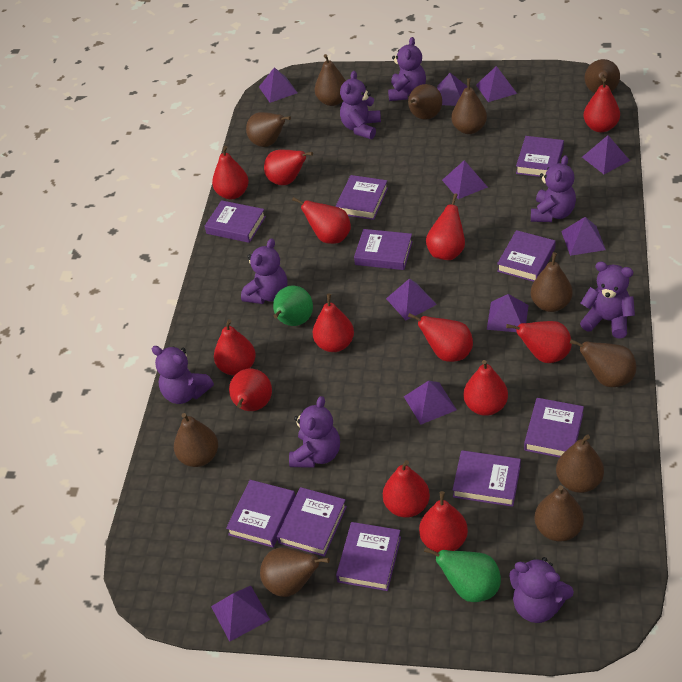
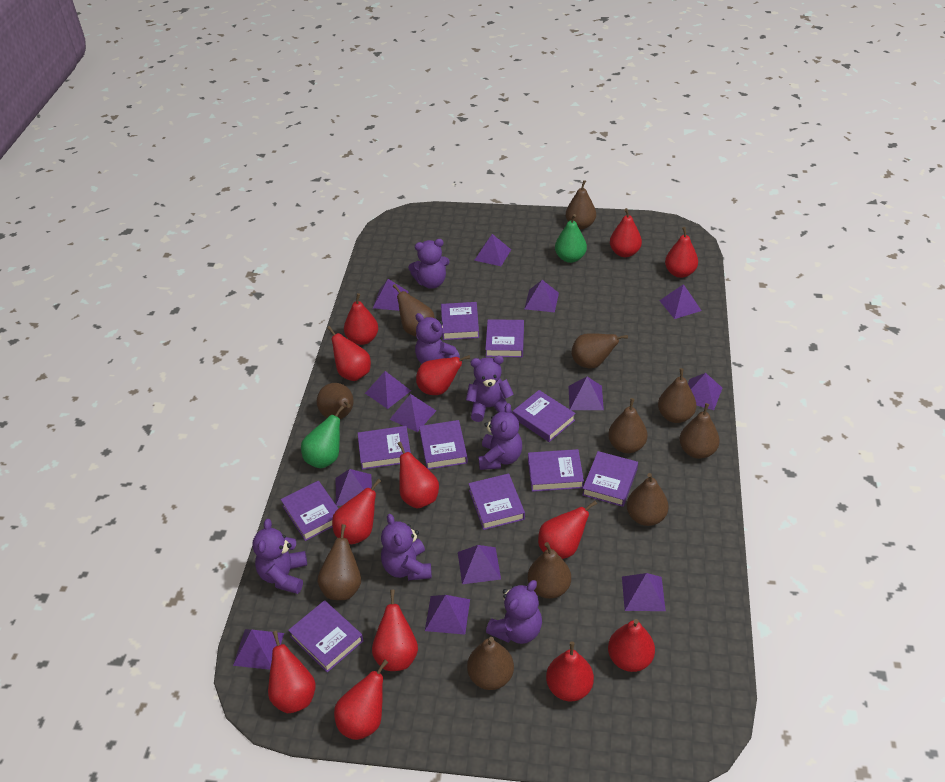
purple pyramid: 10 -> 13
purple teddy bear: 8 -> 7

